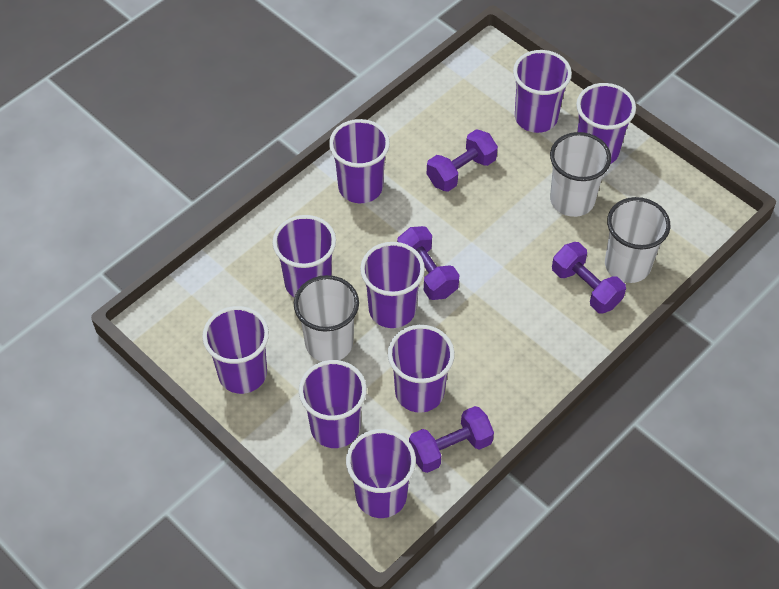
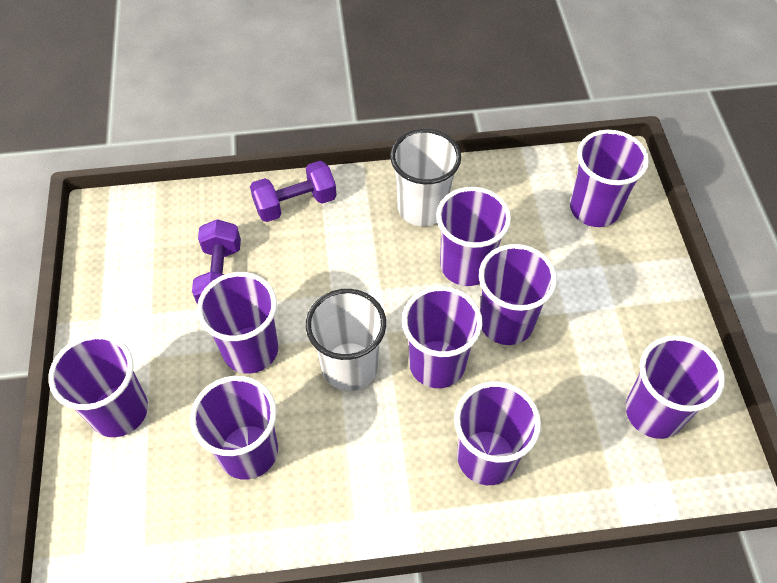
purple dumbbell: 4 -> 2
white cup: 3 -> 2

